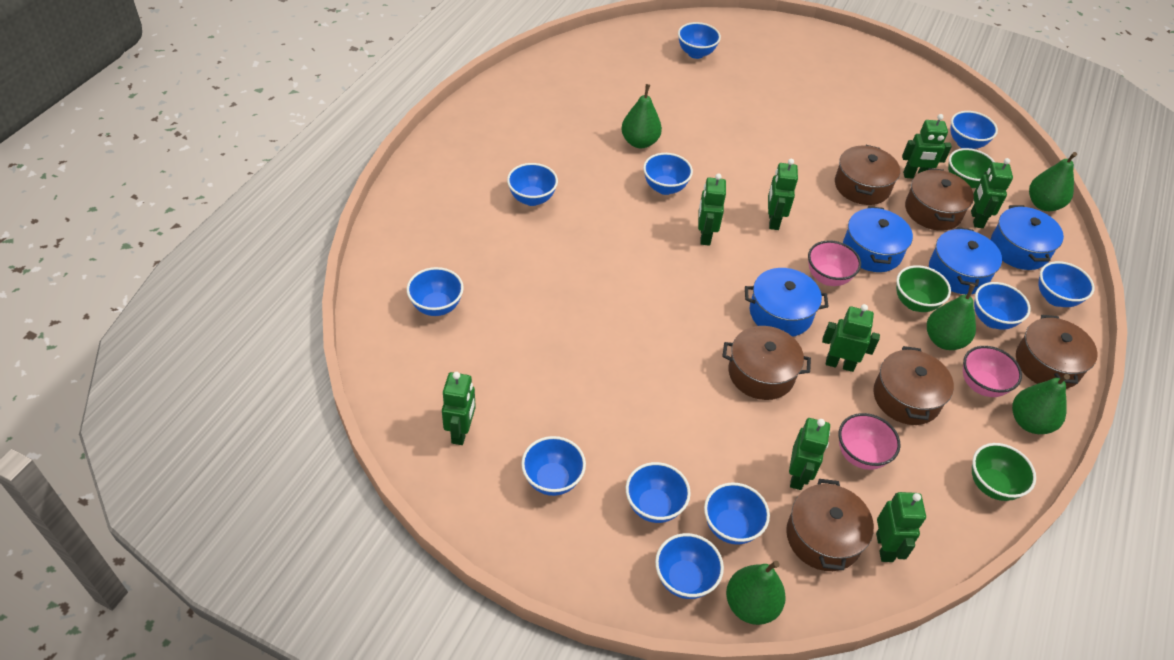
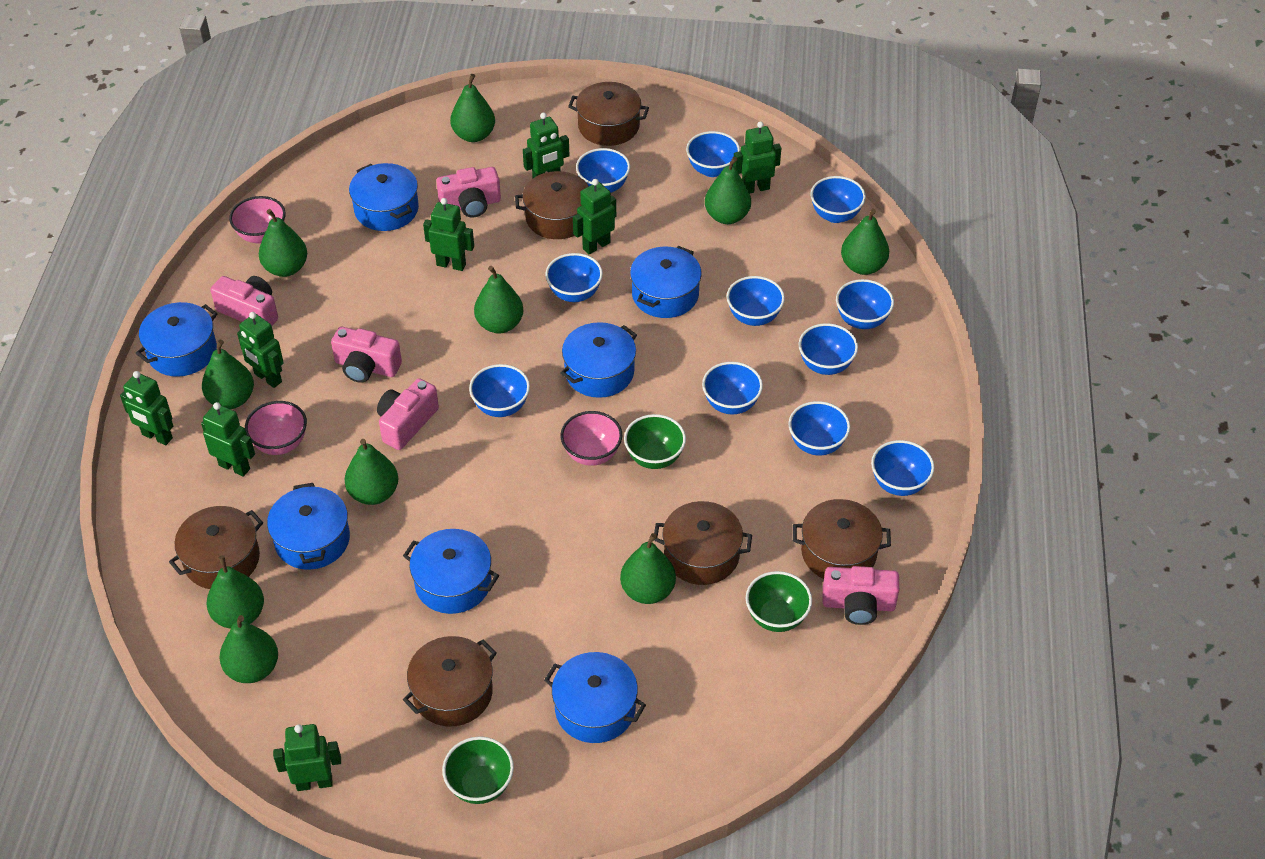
blue pot: 4 -> 7
green pear: 5 -> 10
pink camera: 0 -> 5

